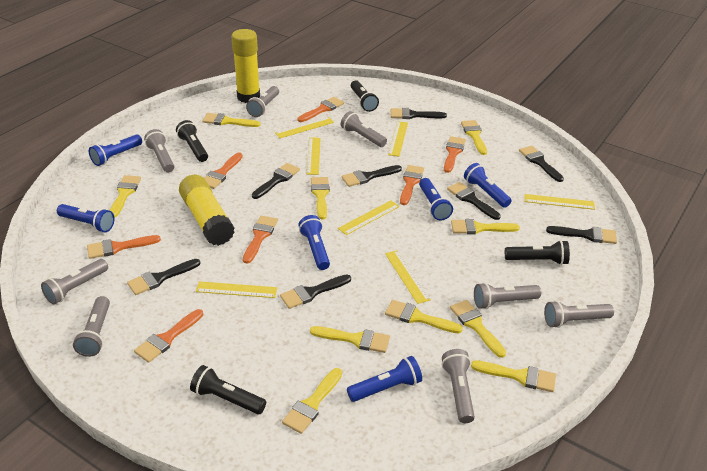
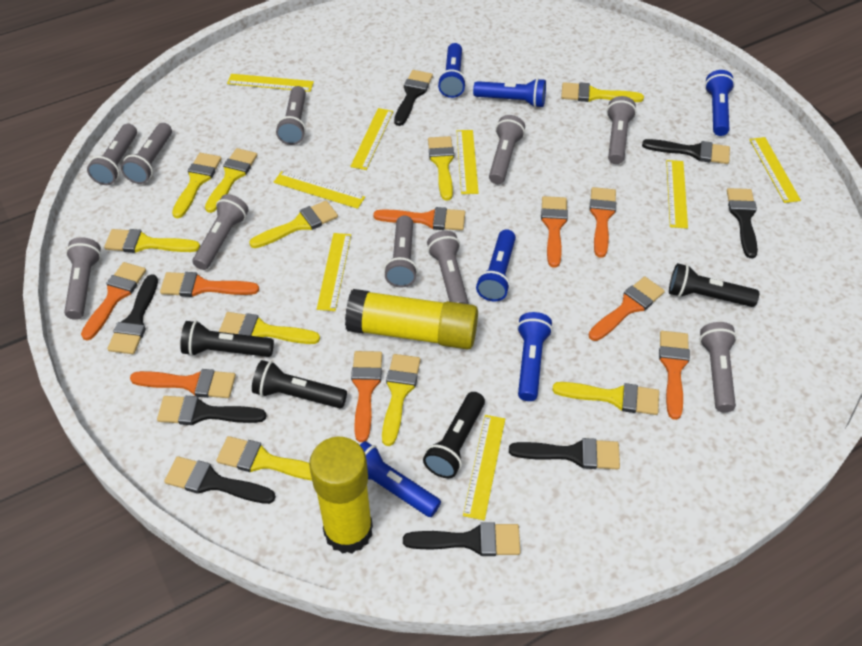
grey flashlight: 8 -> 10
orange brush: 7 -> 9
yellow ruler: 7 -> 8

